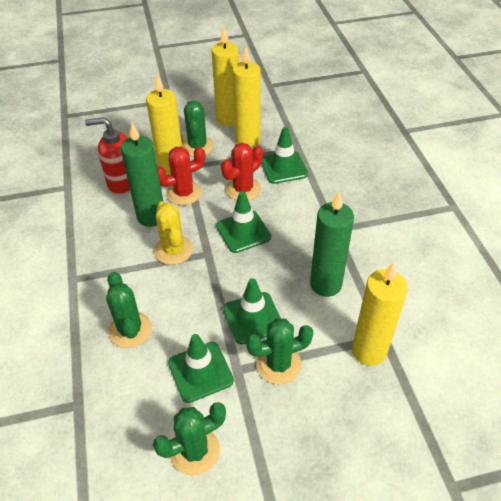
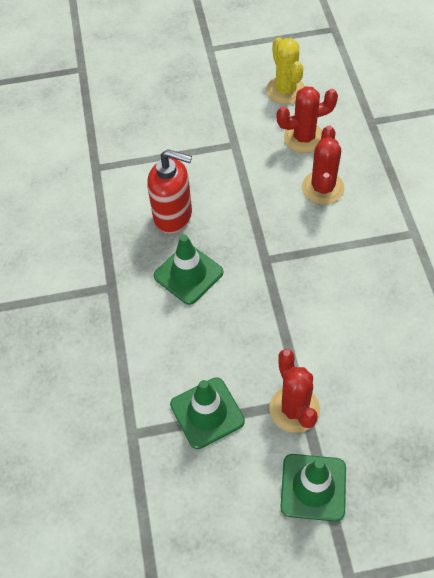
green cactus: 4 -> 0
green candle: 2 -> 0
green traffic cone: 4 -> 3
red cactus: 2 -> 3
yellow candle: 4 -> 0

